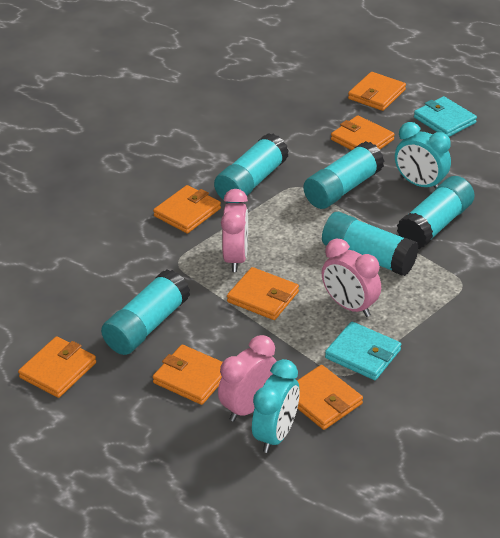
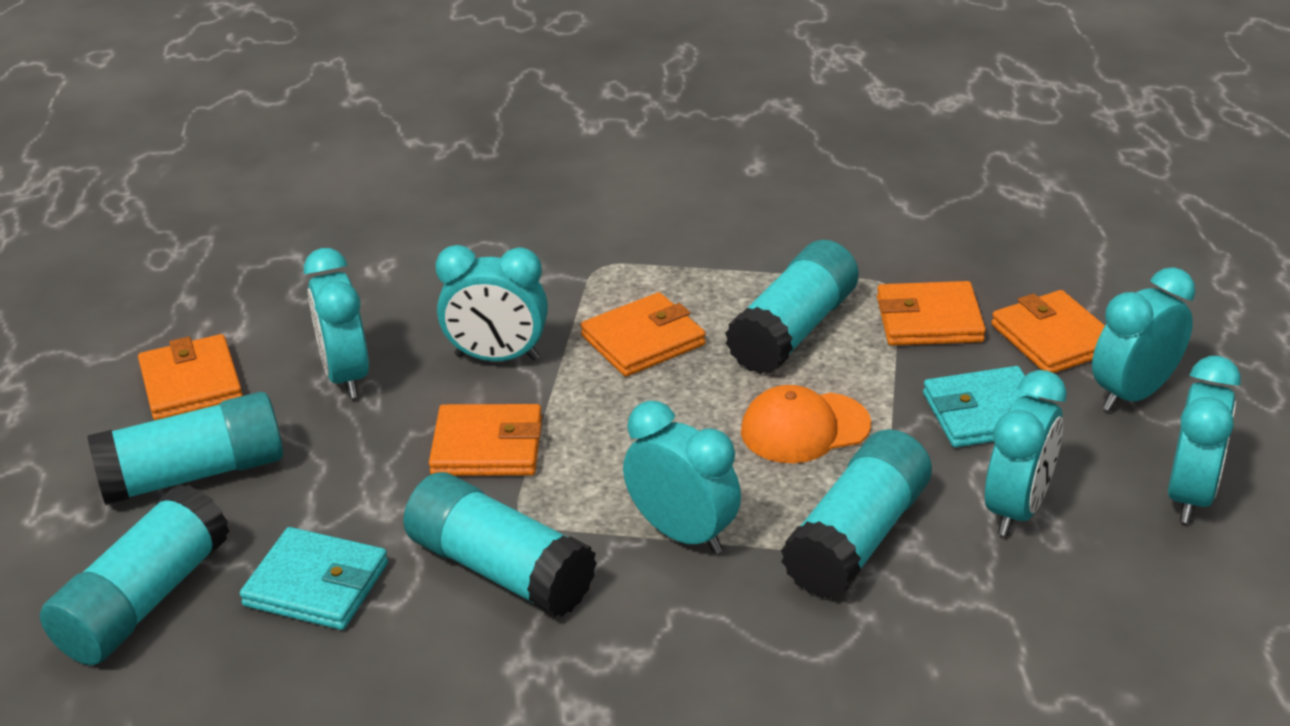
orange cap: 0 -> 1
orange wallet: 7 -> 5
pink clock: 3 -> 0
turquoise clock: 2 -> 6

